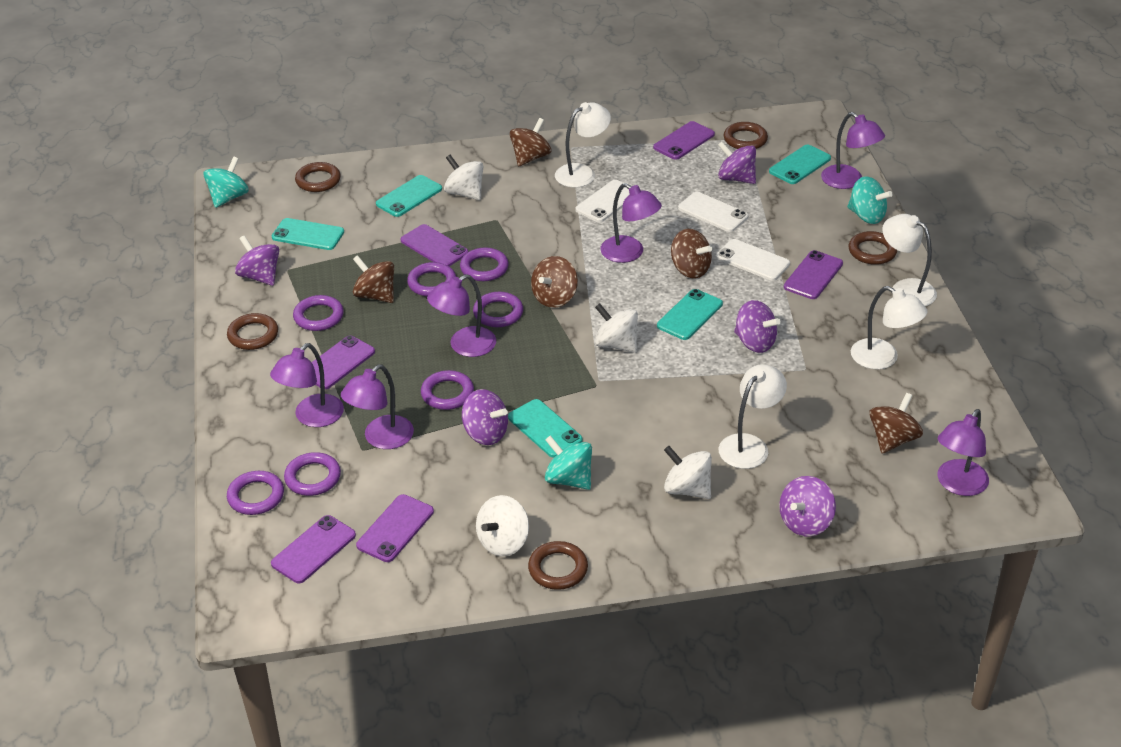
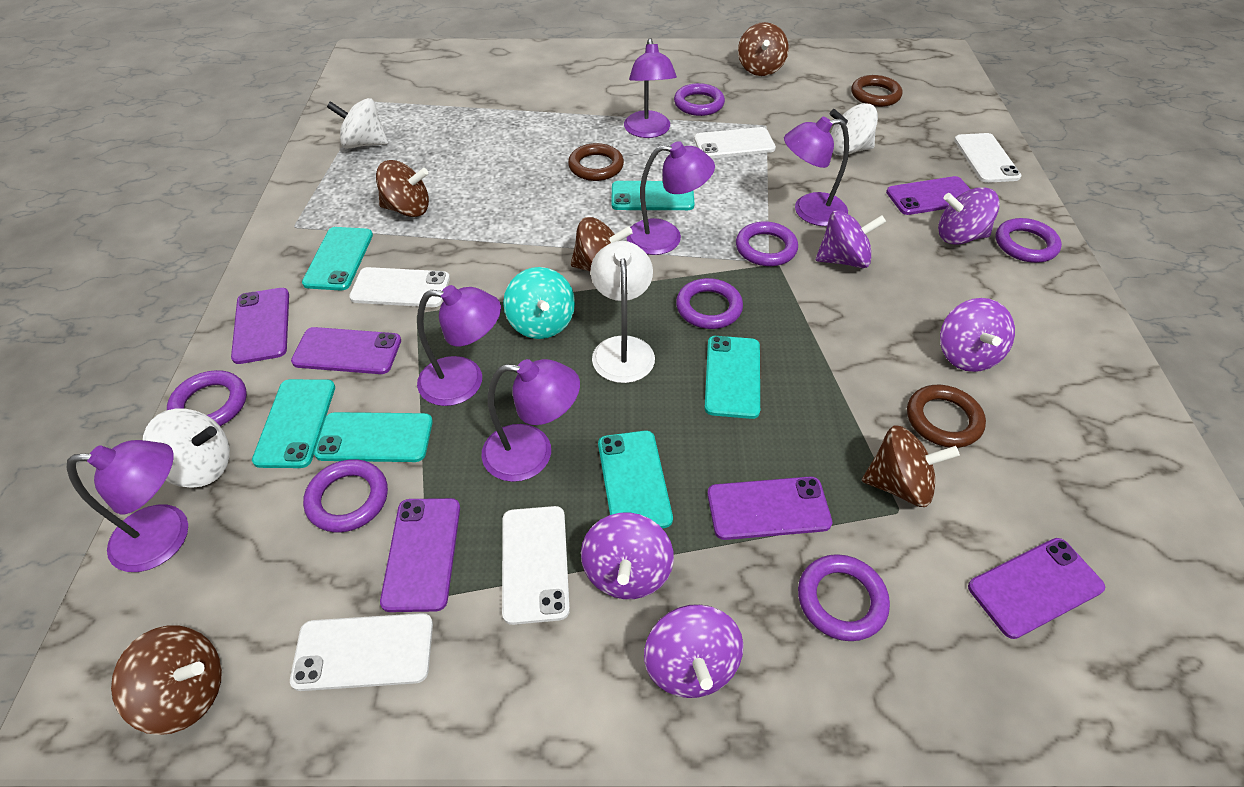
brown ring: 5 -> 3
turquoise phone: 5 -> 6
turquoise spinning top: 3 -> 1
white lamp: 4 -> 1
white phone: 3 -> 5
white spinning top: 4 -> 3

